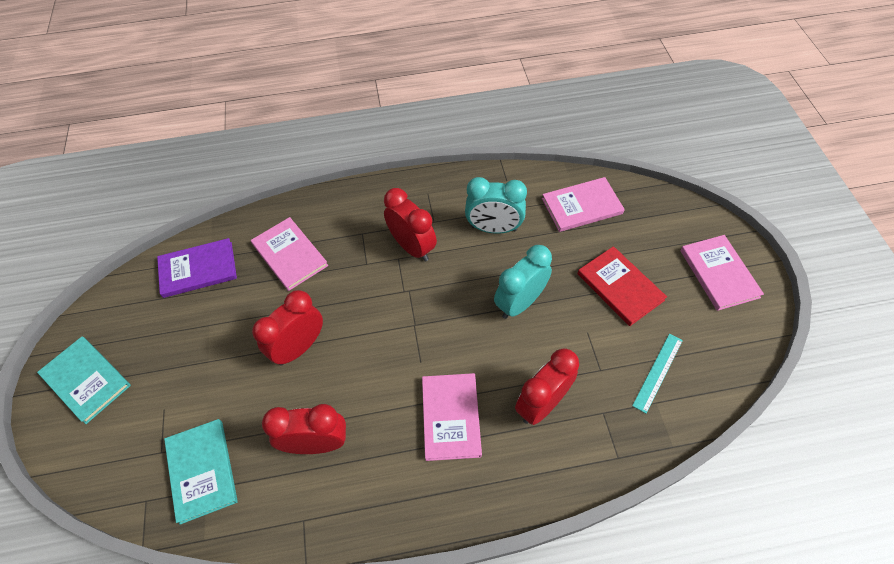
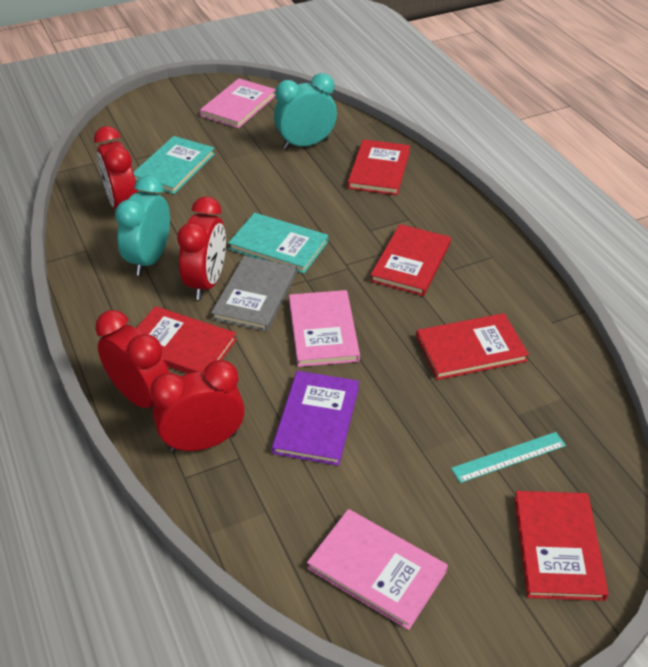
grey book: 0 -> 1
pink book: 4 -> 3
red book: 1 -> 5

